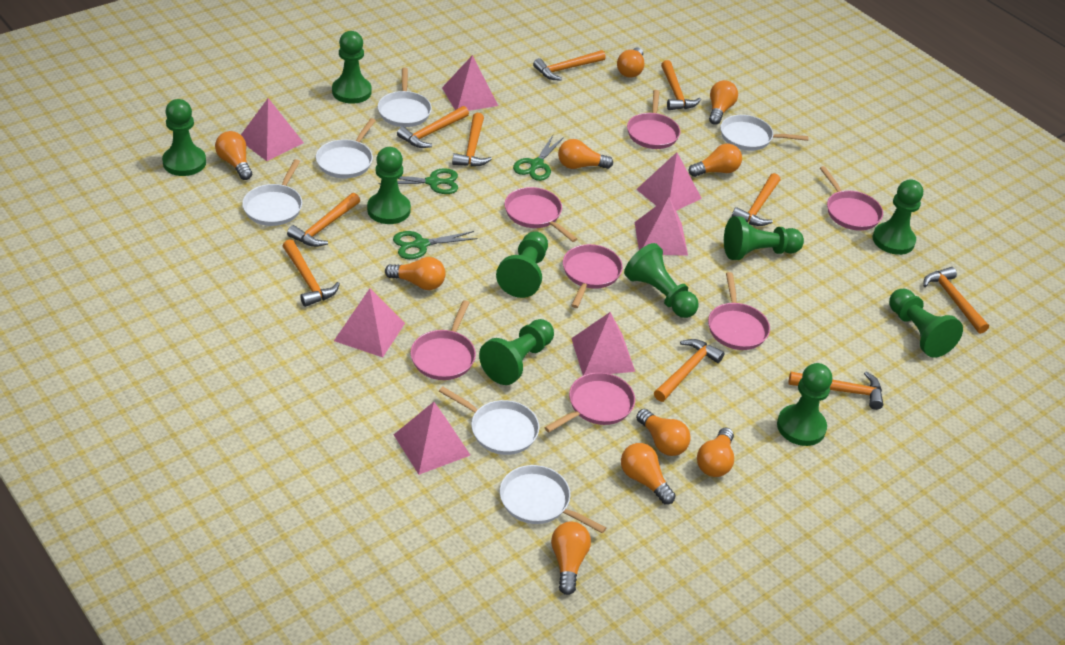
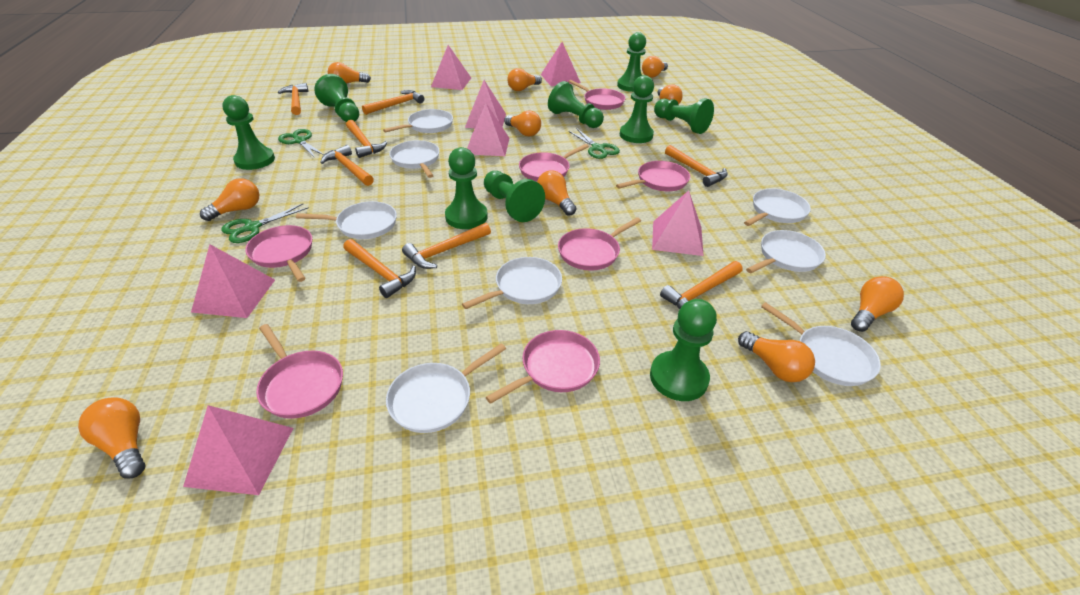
green pawn: 10 -> 9
orange hammer: 10 -> 8
white pan: 6 -> 8

